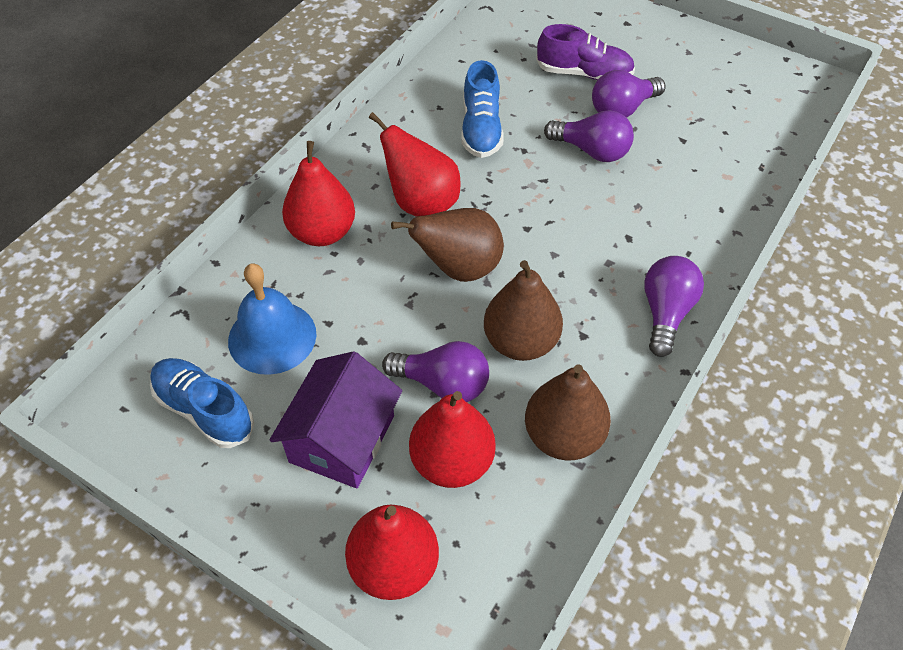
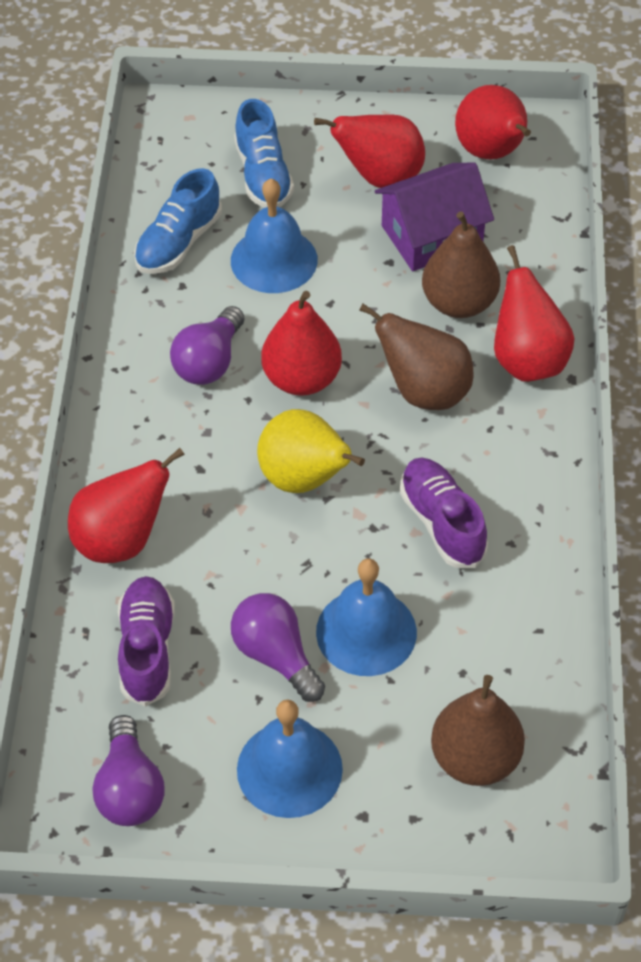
blue bell: 1 -> 3
purple light bulb: 4 -> 3
purple shoe: 1 -> 2
red pear: 4 -> 5
yellow pear: 0 -> 1

